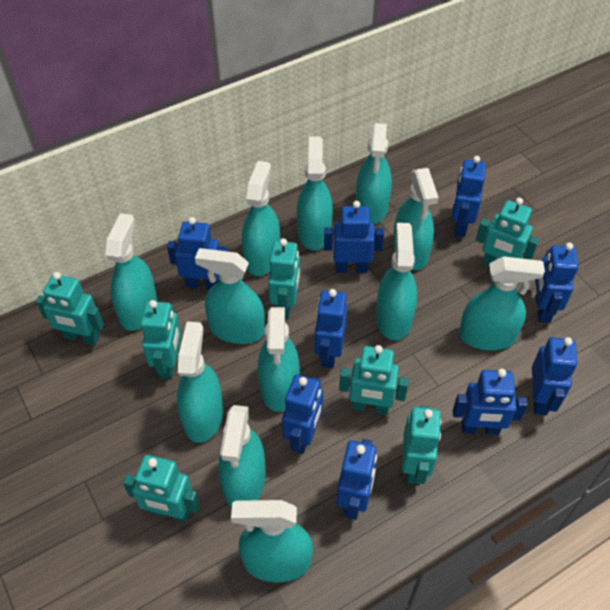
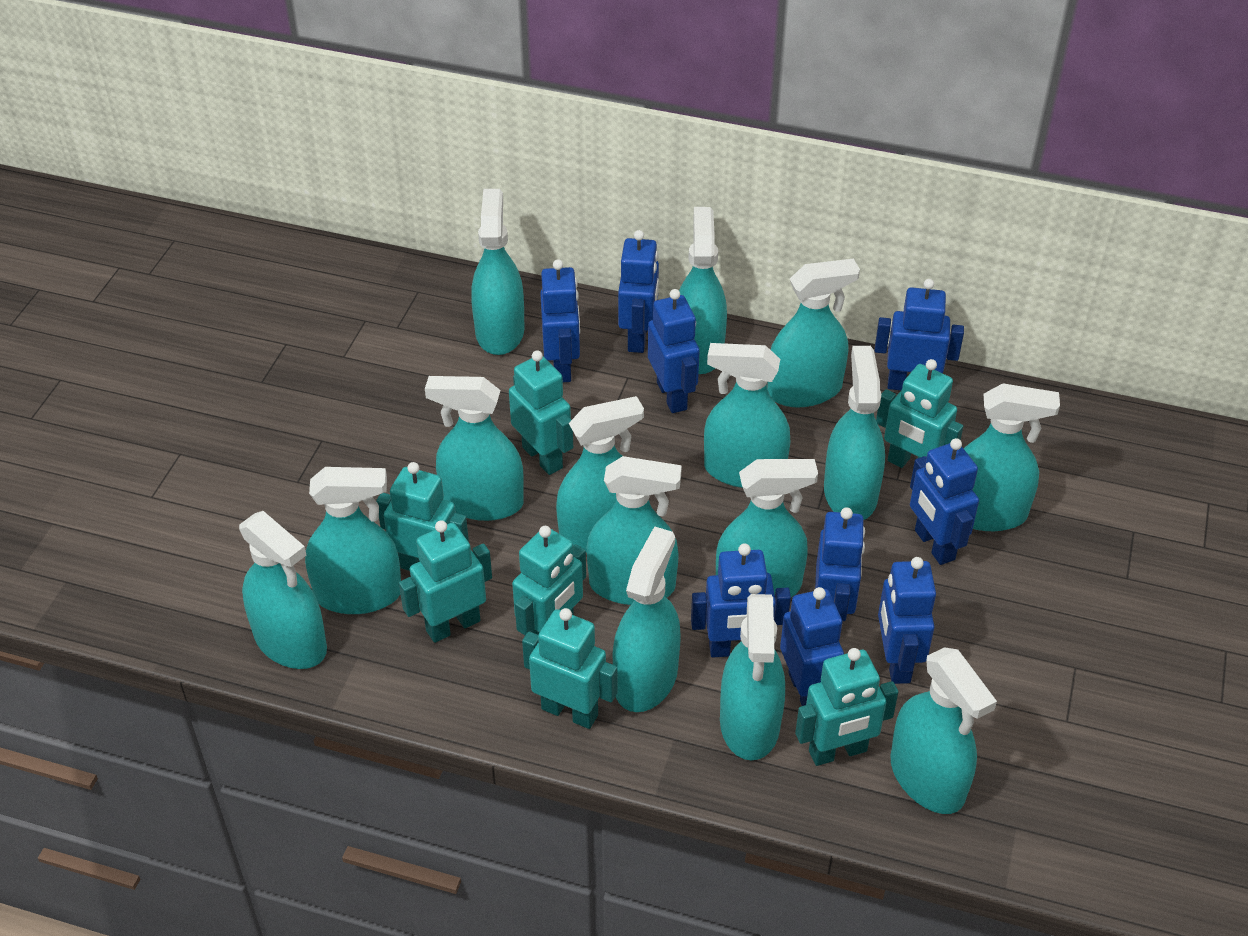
turquoise spray bottle: 12 -> 15

